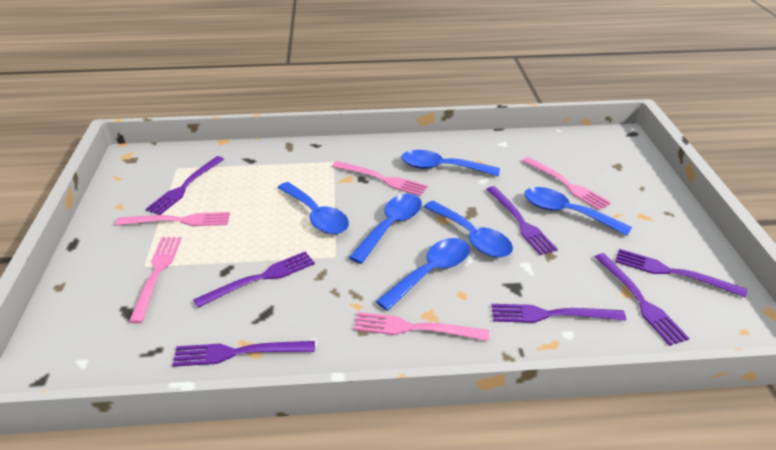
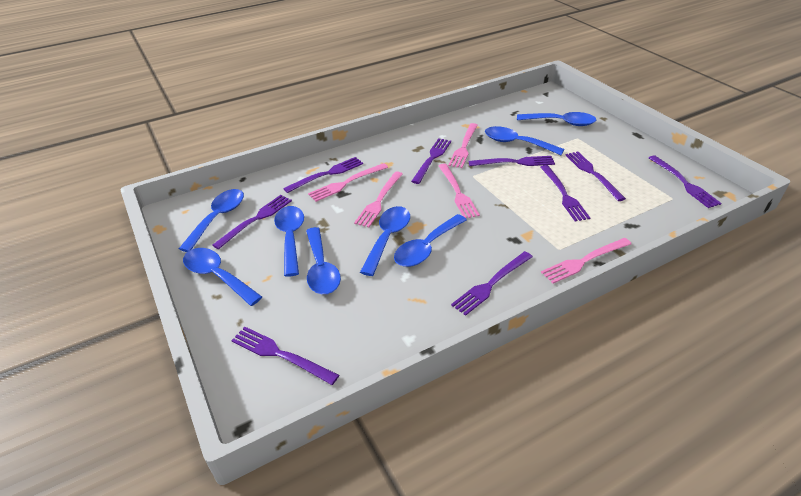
blue spoon: 6 -> 8
purple fork: 7 -> 9

